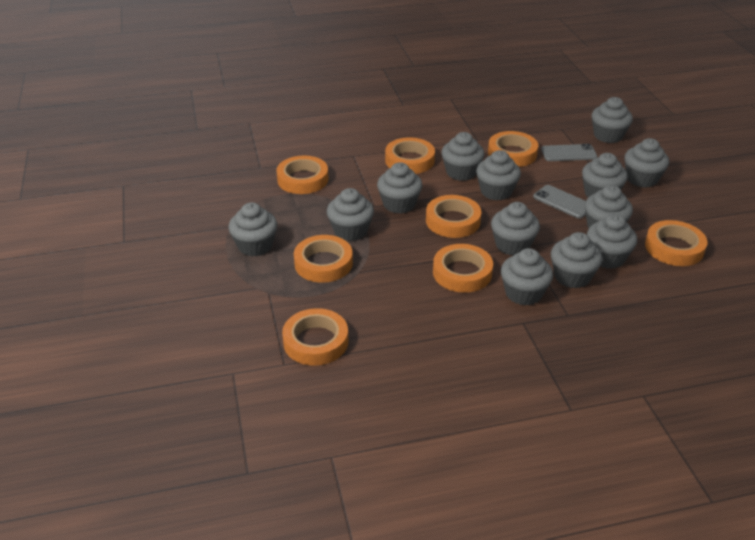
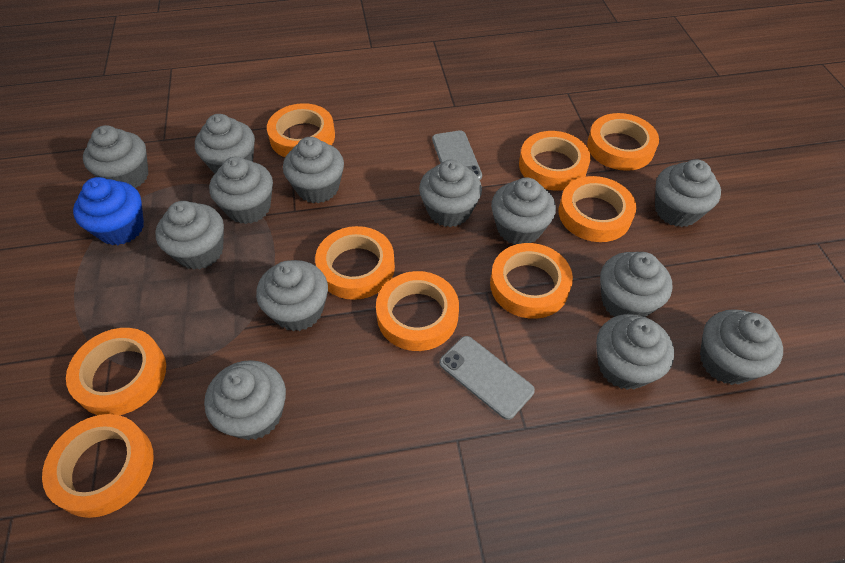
blue cupcake: 0 -> 1
orange tape: 8 -> 9

